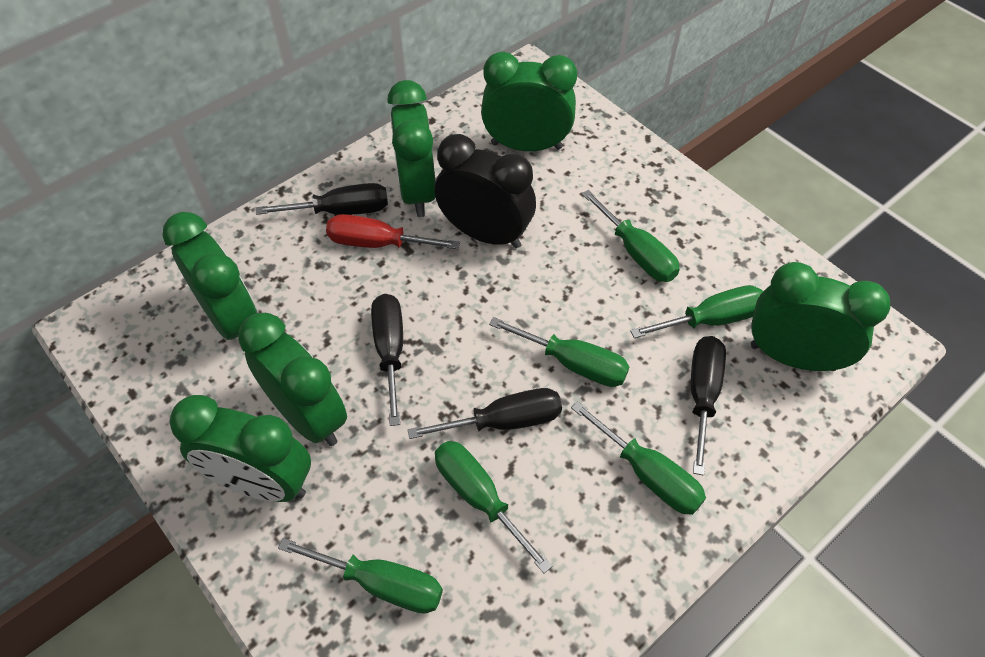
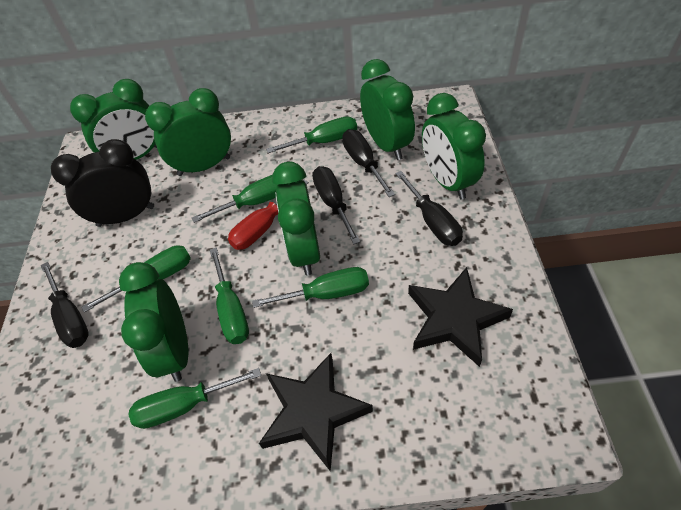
black star: 0 -> 2

